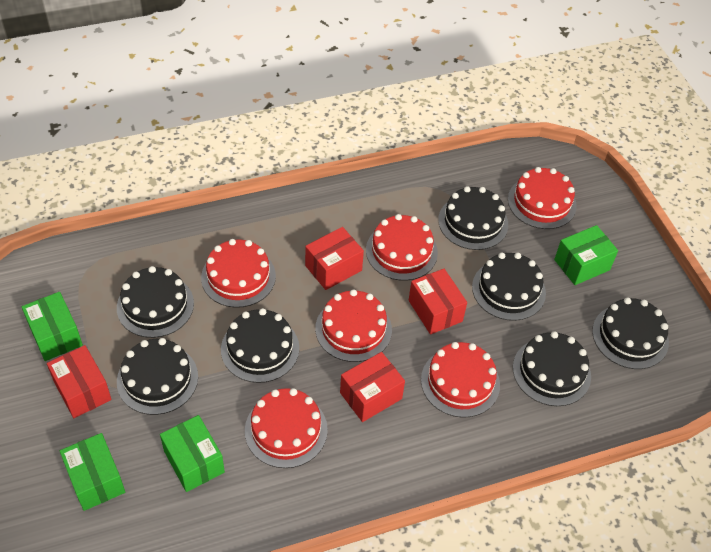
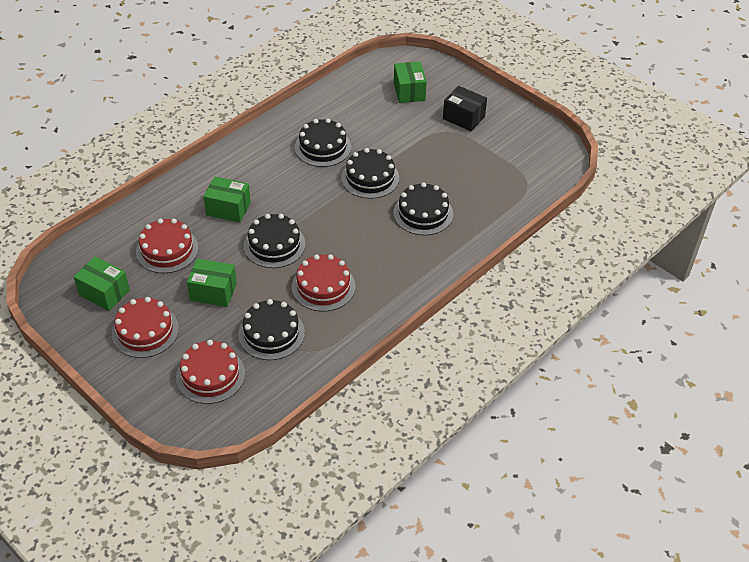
black box: 0 -> 1
black cake: 7 -> 5
red box: 4 -> 0
red cake: 6 -> 4

